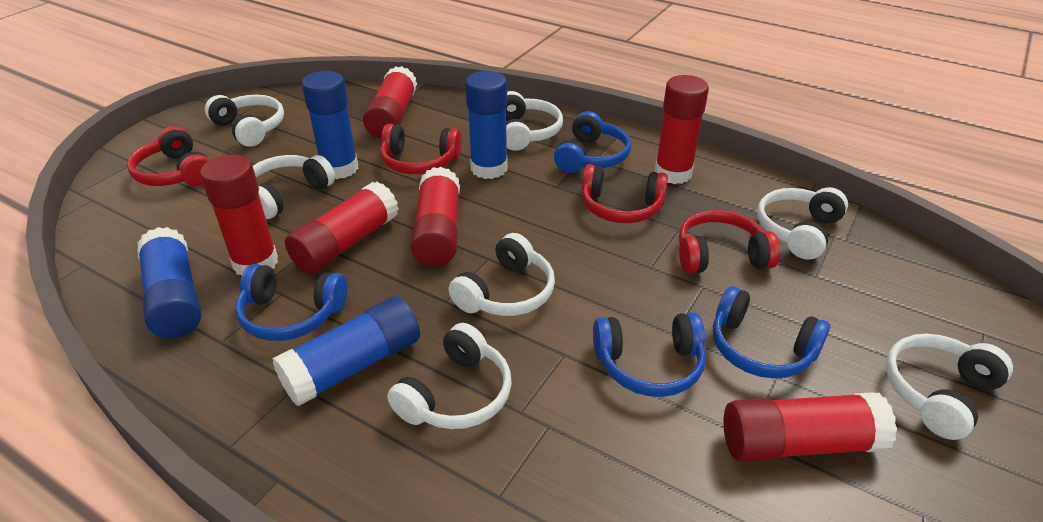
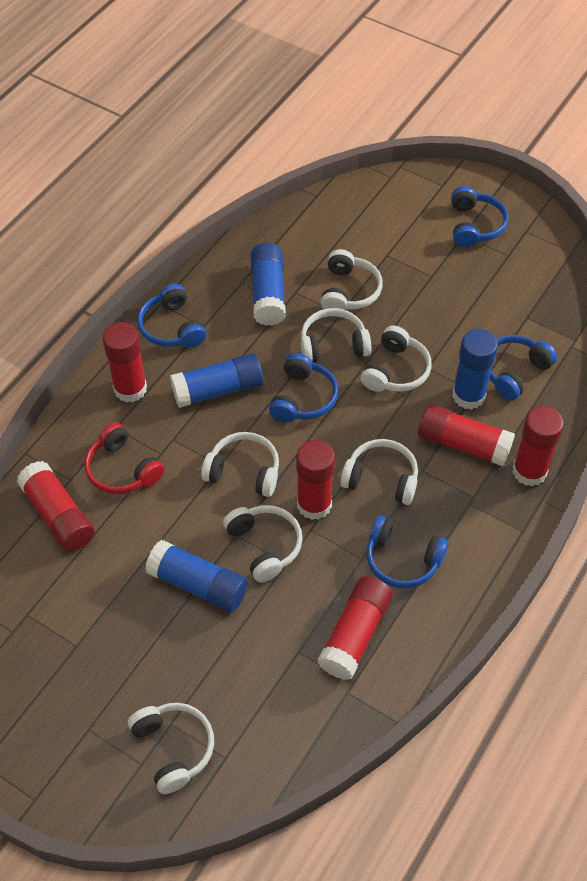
blue headphones: 4 -> 5
red headphones: 4 -> 1

